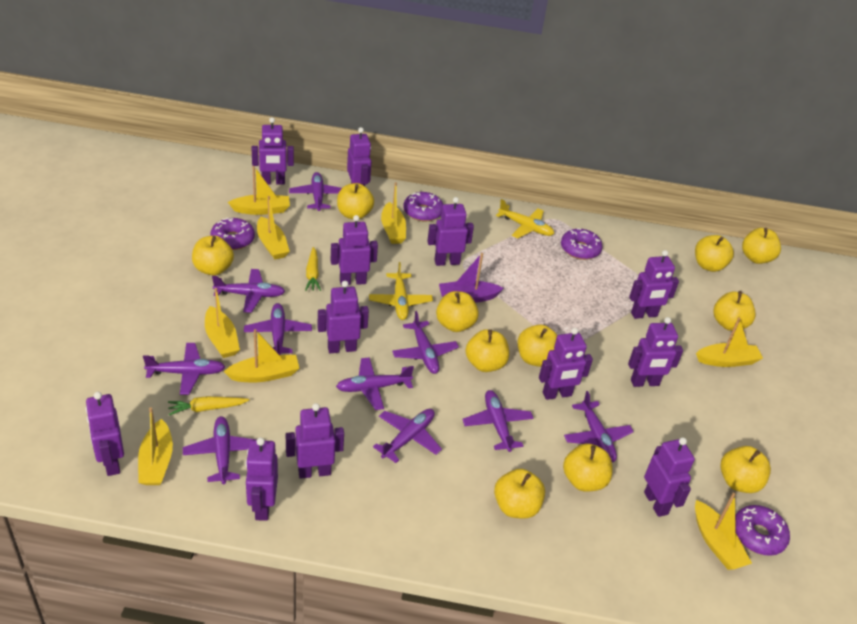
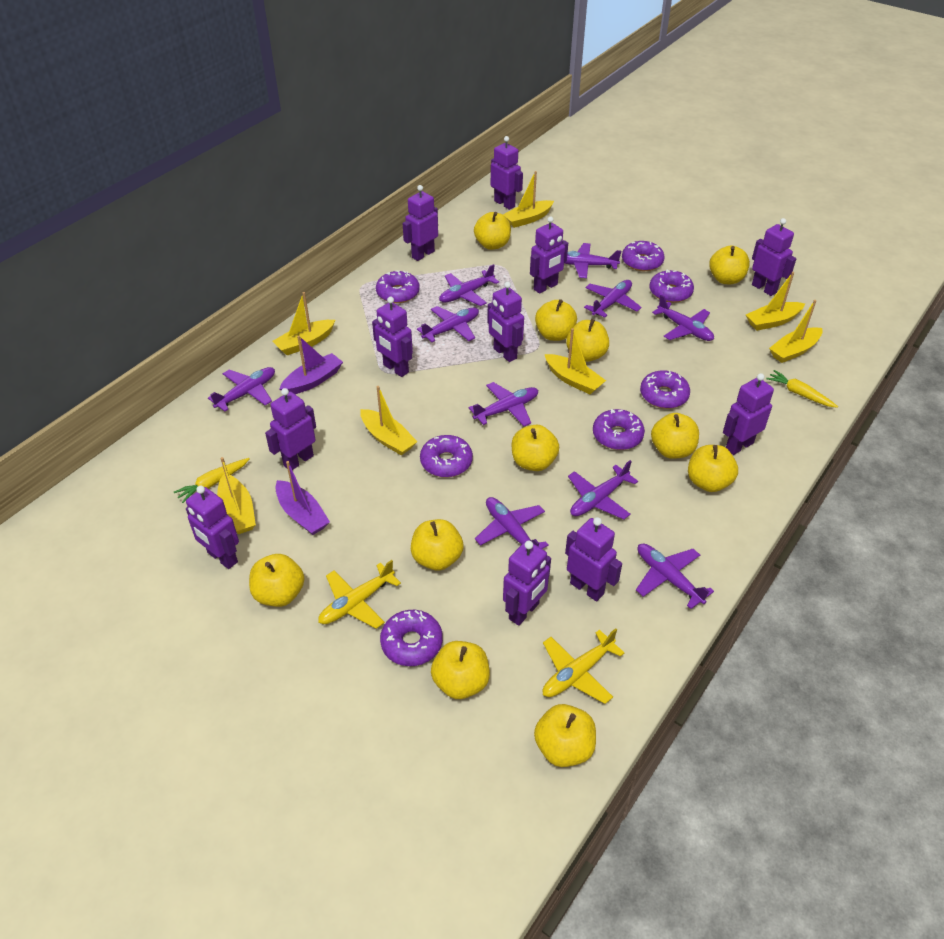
purple boat: 1 -> 2
purple donut: 4 -> 7
purple robot: 12 -> 11
yellow boat: 8 -> 7

